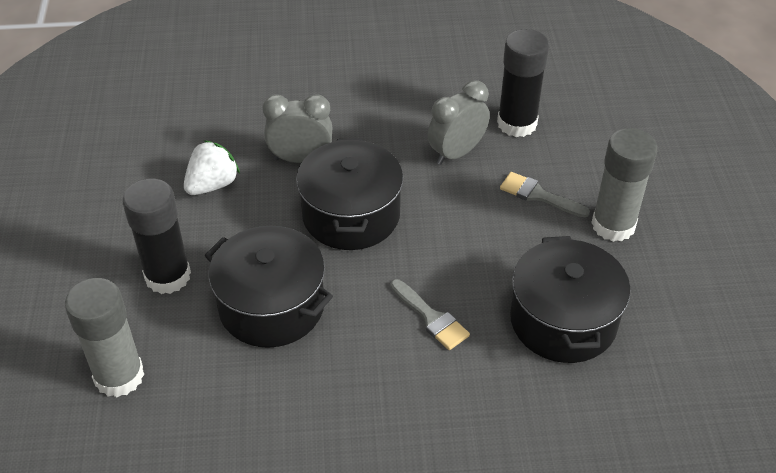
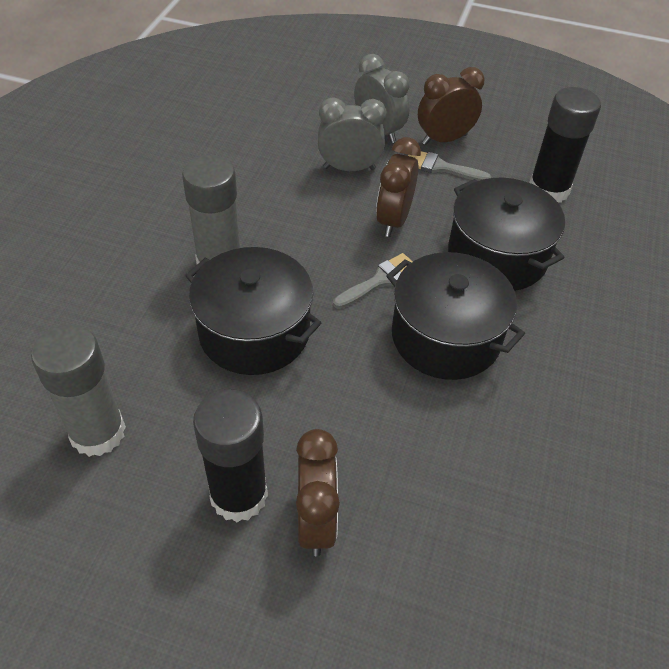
brown clock: 0 -> 3
white strawberry: 1 -> 0

